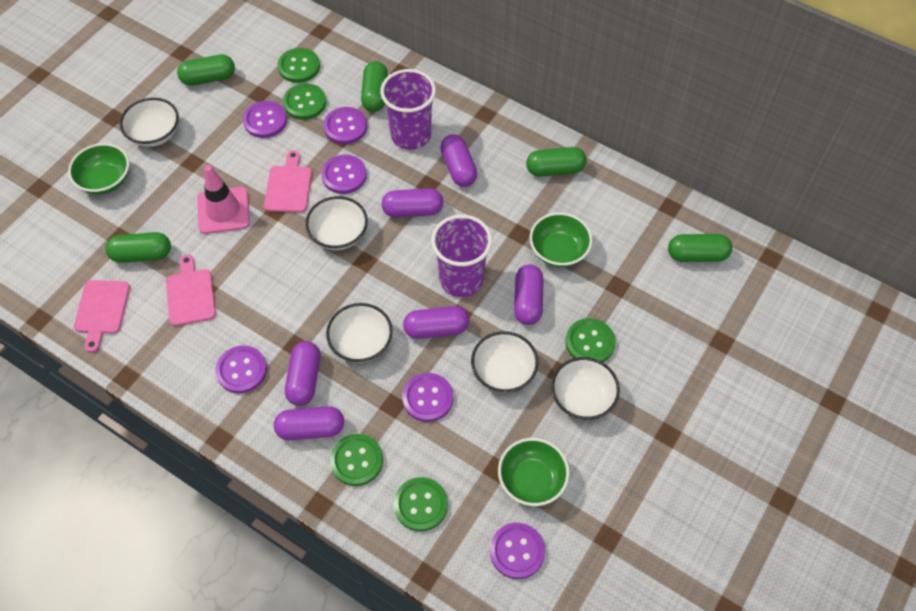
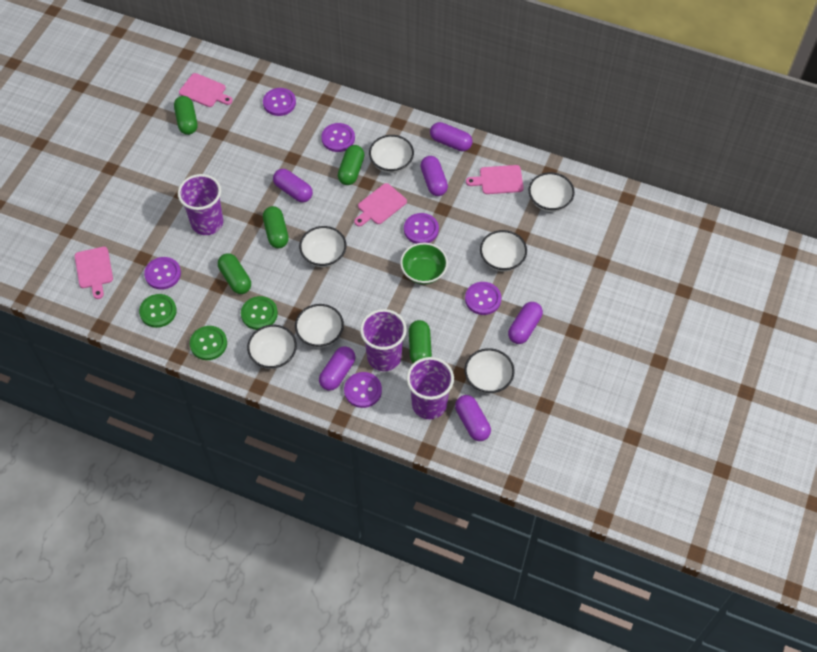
green bowl: 3 -> 1
green button: 5 -> 3
pink cutting board: 3 -> 4
pink traffic cone: 1 -> 0
purple cup: 2 -> 3
white bowl: 5 -> 7

